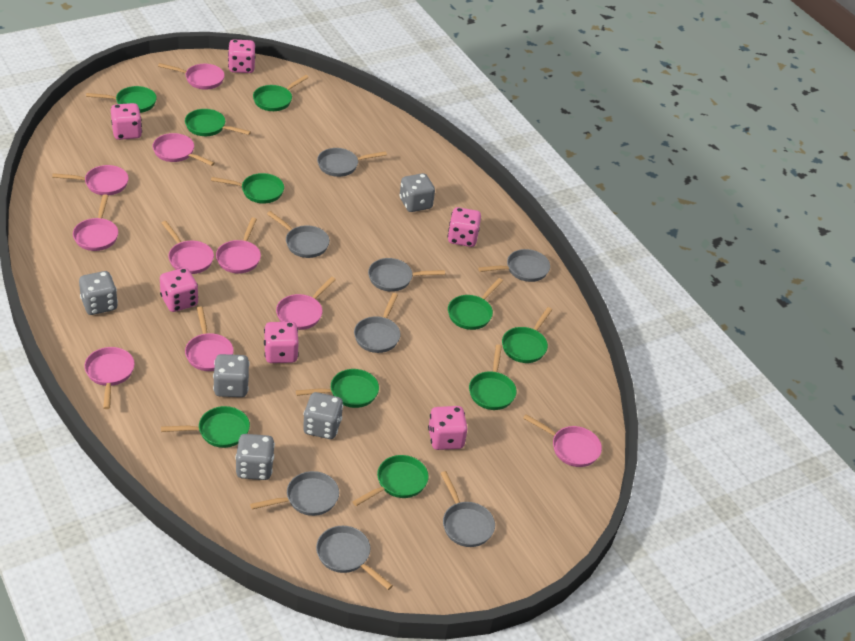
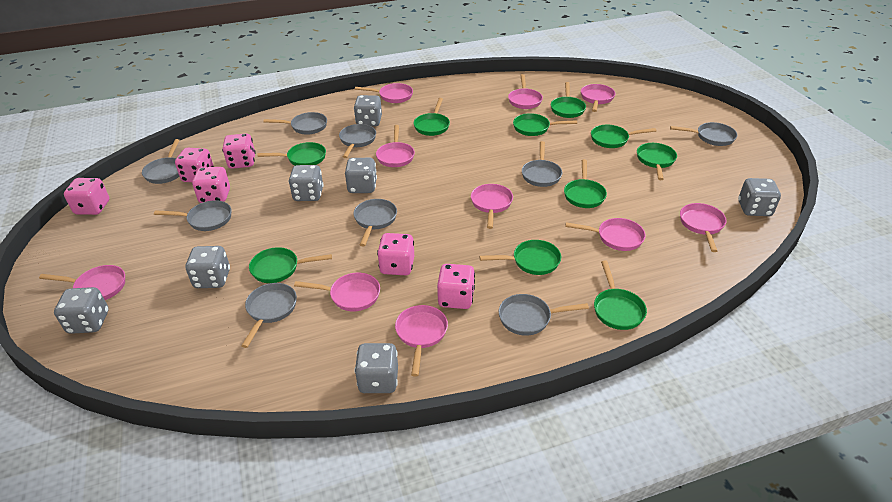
grey dice: 5 -> 7
grey pan: 8 -> 9

